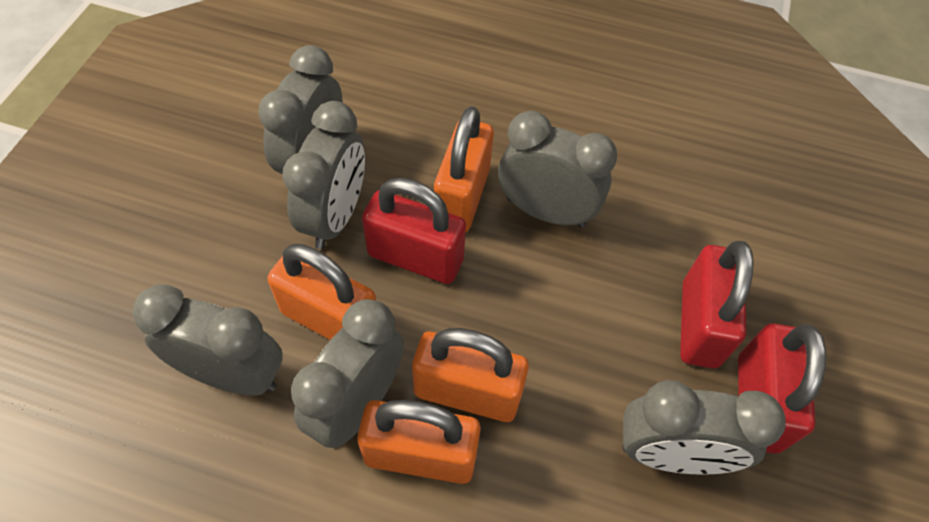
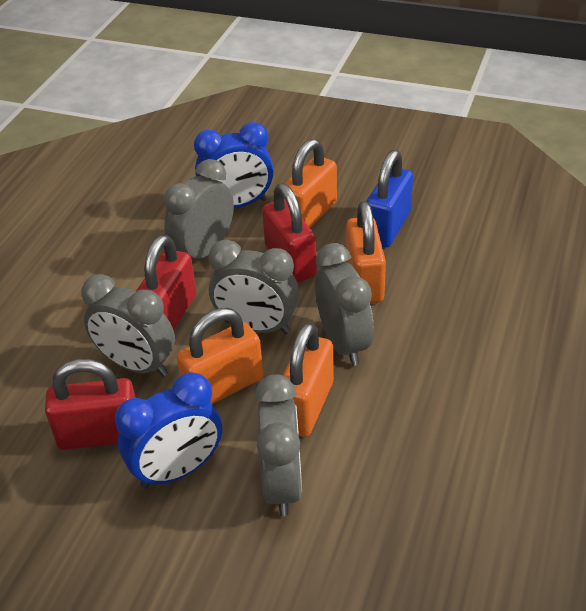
blue clock: 0 -> 2
blue padlock: 0 -> 1
grey clock: 6 -> 5

